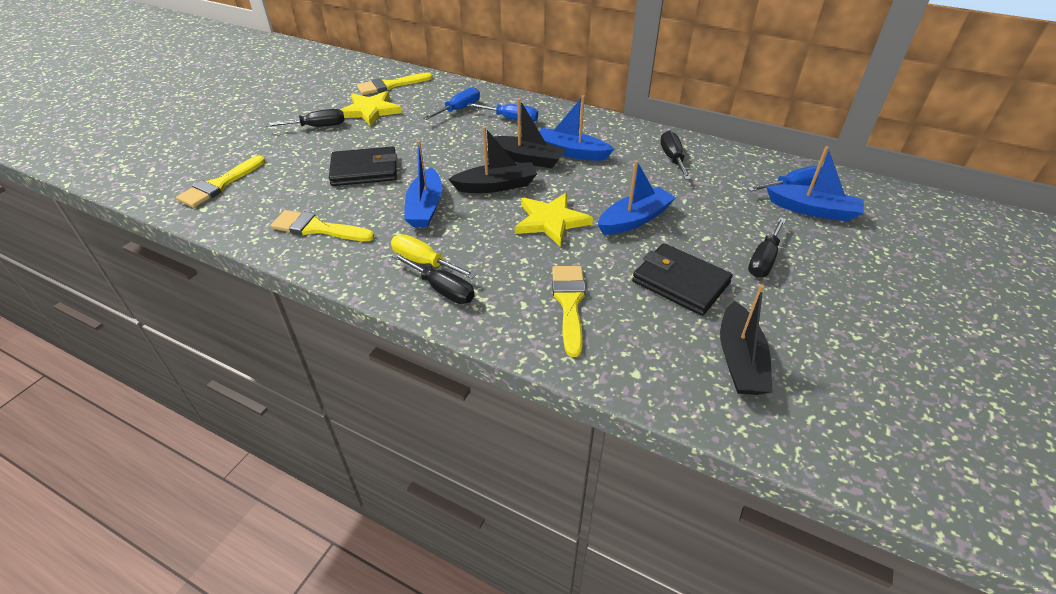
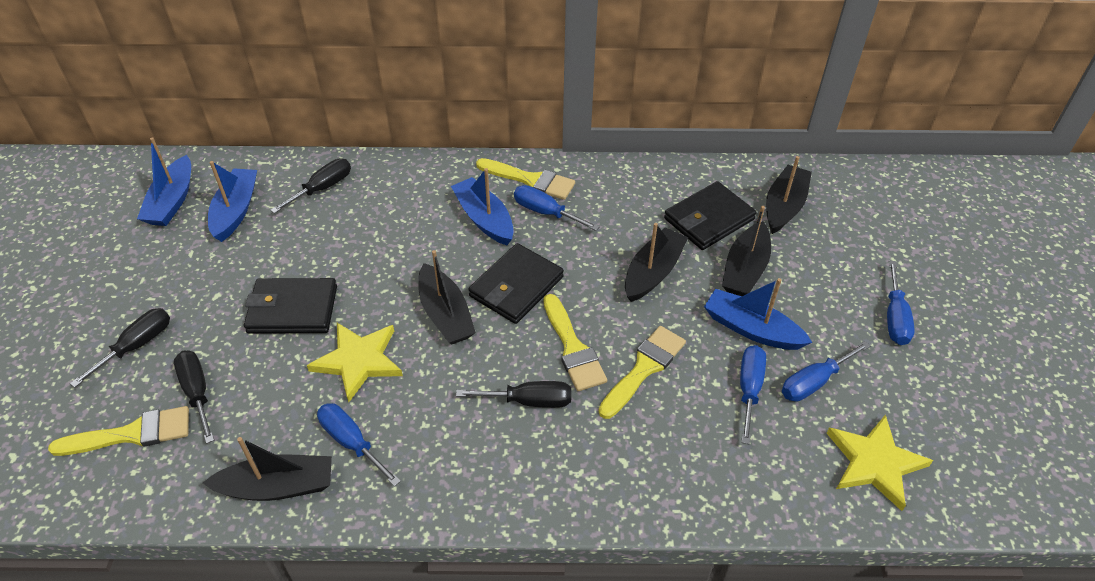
black boat: 3 -> 5
black wallet: 2 -> 3
blue screwdriver: 3 -> 5
yellow screwdriver: 1 -> 0

